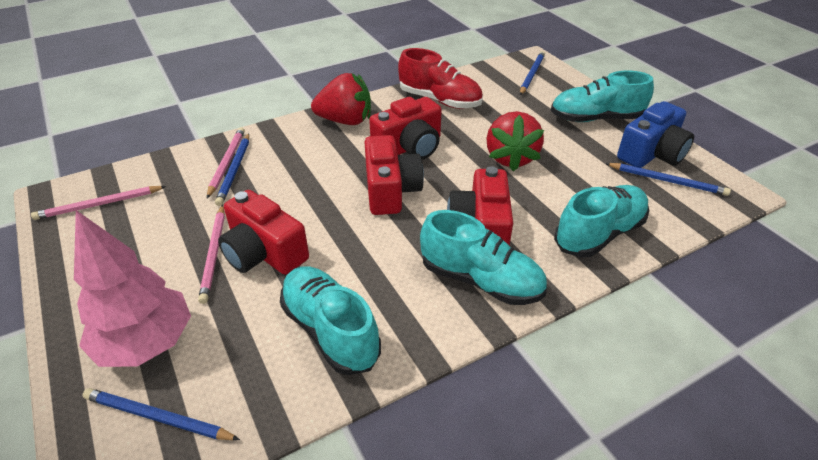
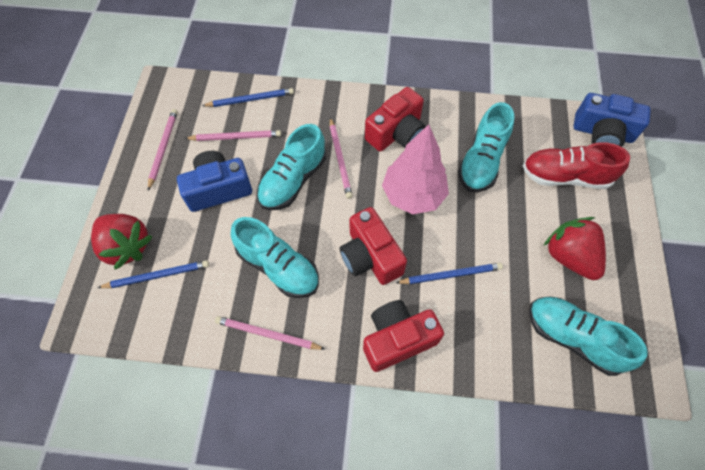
blue camera: 1 -> 2
blue pencil: 4 -> 3
pink pencil: 3 -> 4
red camera: 4 -> 3

